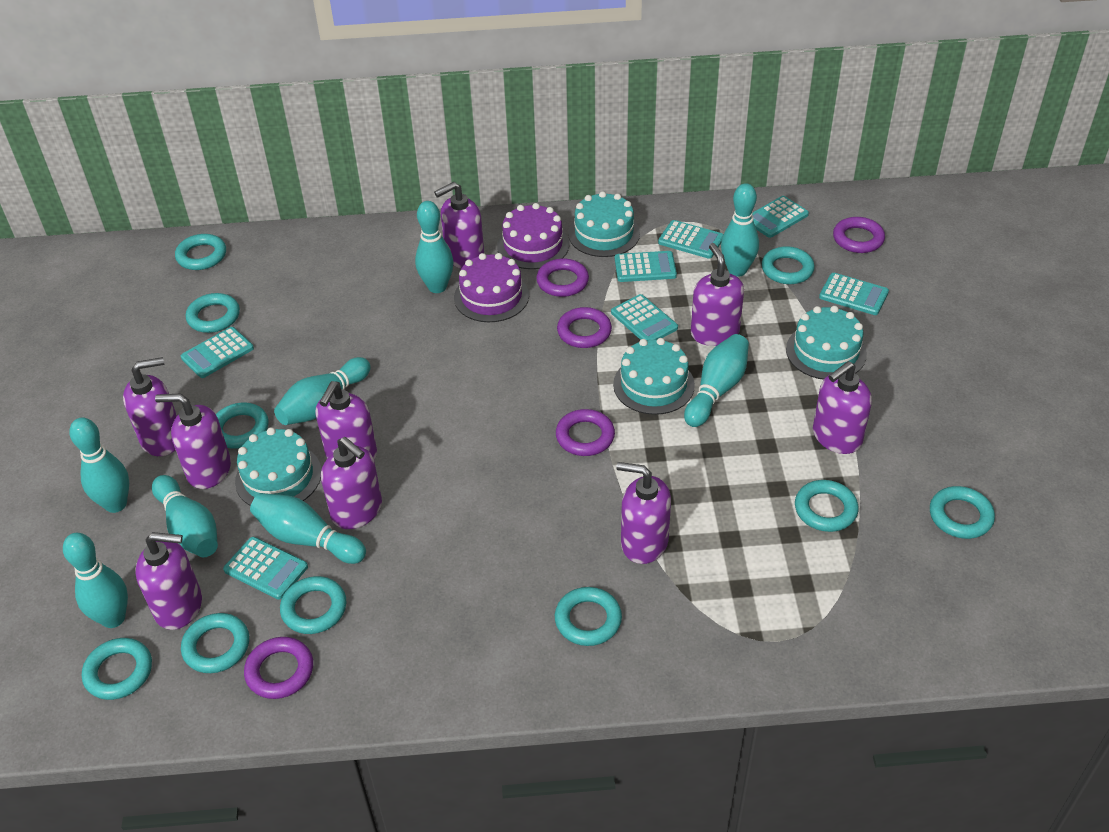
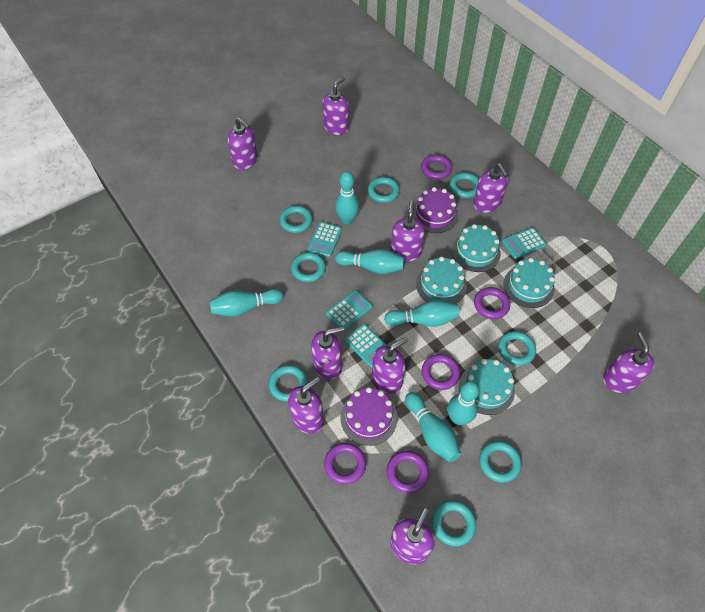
turquoise bowling pin: 8 -> 6
turquoise calculator: 7 -> 4
turquoise ring: 10 -> 8

